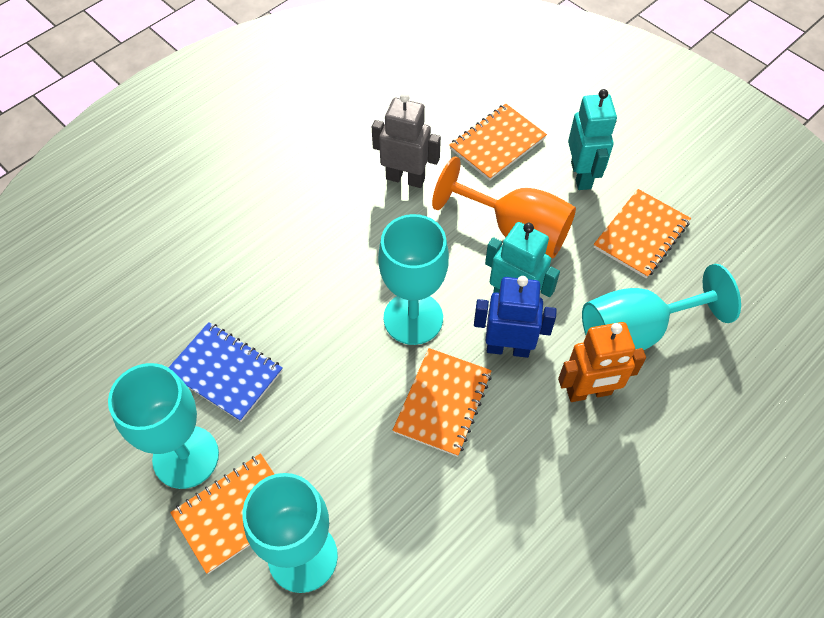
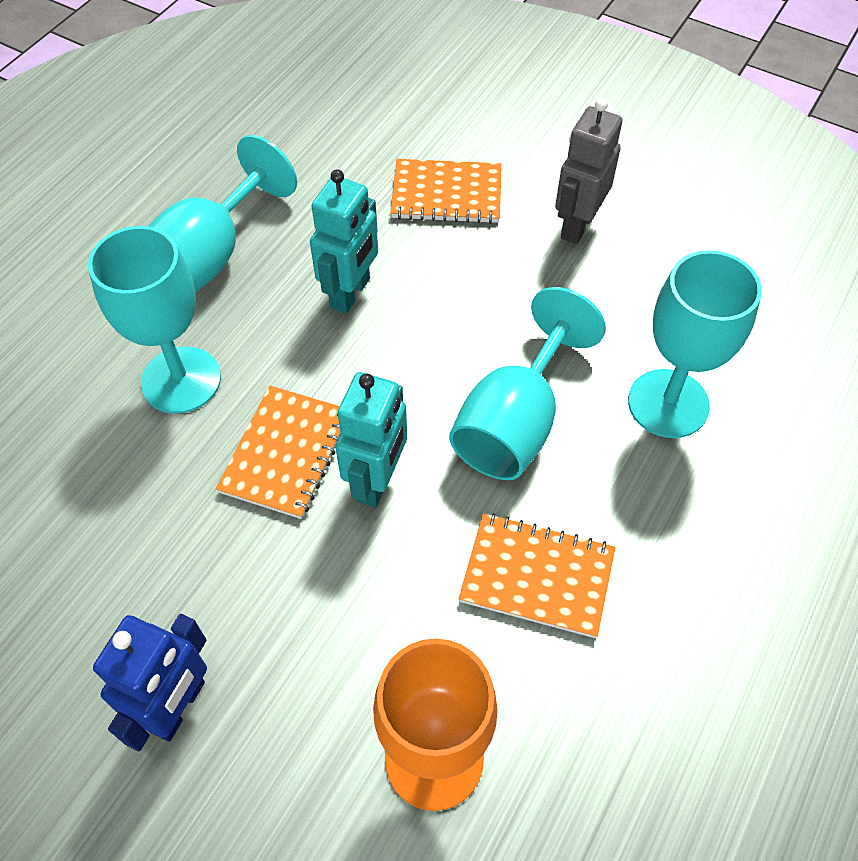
blue notebook: 1 -> 0
orange notebook: 4 -> 3
orange robot: 1 -> 0

